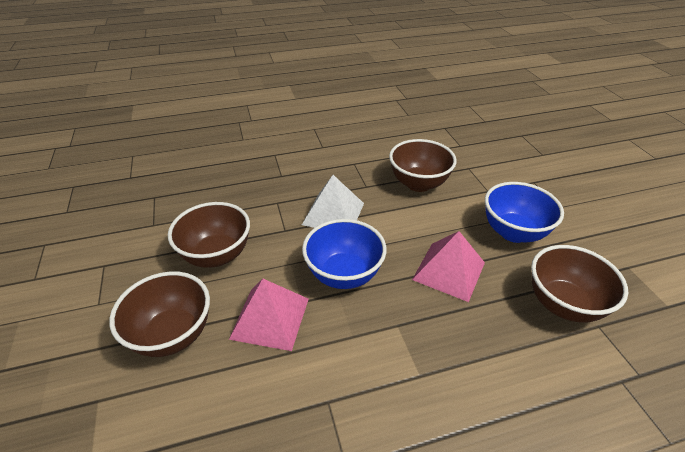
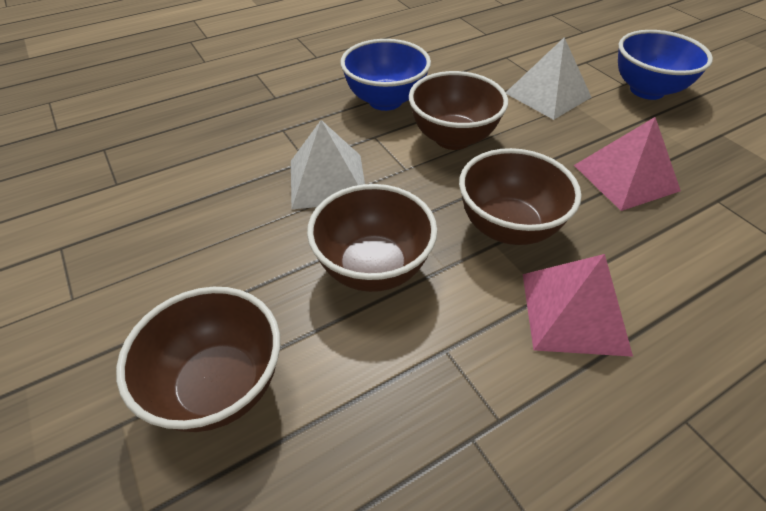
white pyramid: 1 -> 2

